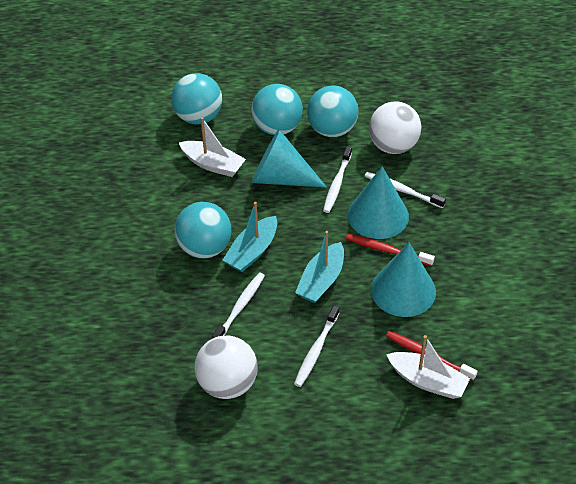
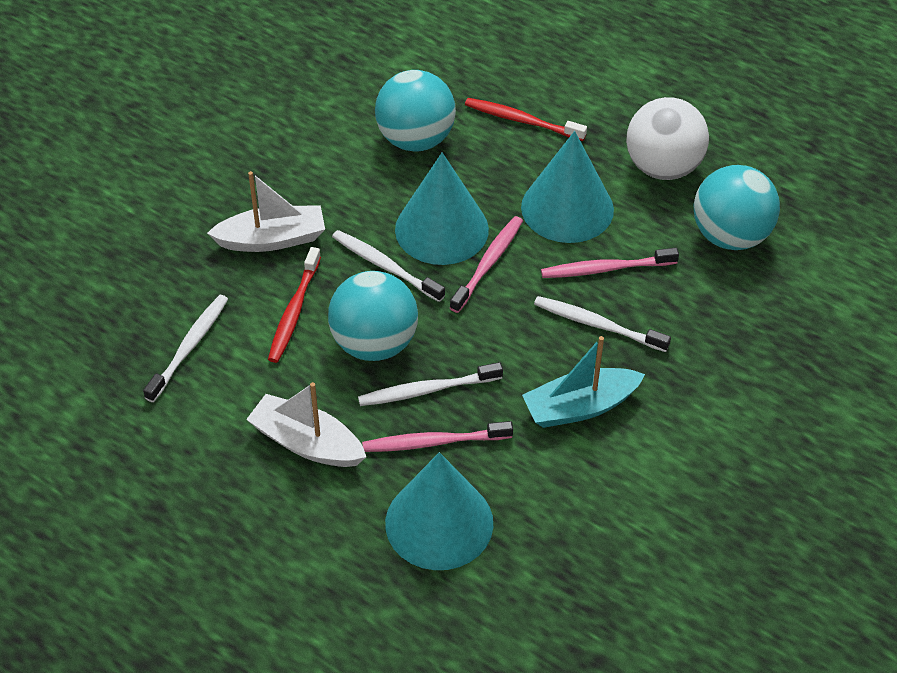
pink toothbrush: 0 -> 3
turquoise ball: 4 -> 3
turquoise boat: 2 -> 1
white ball: 2 -> 1

